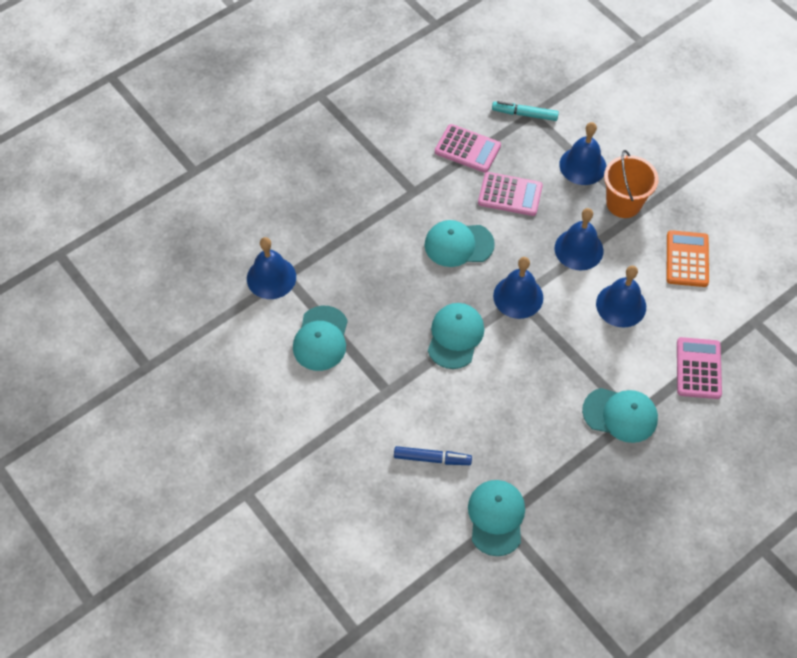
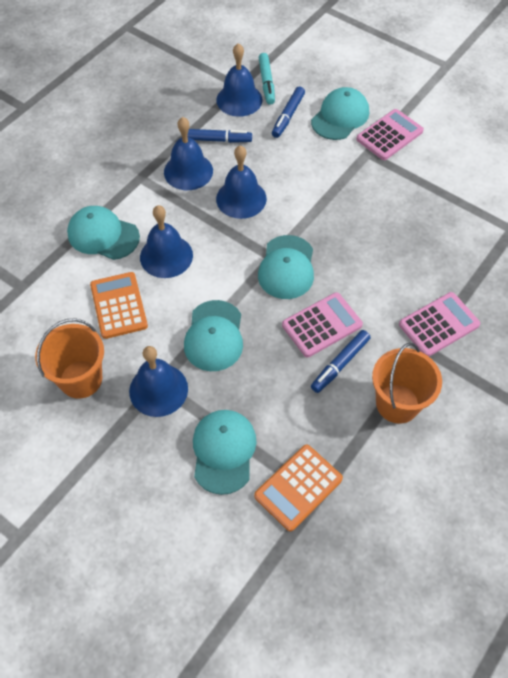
blue marker: 1 -> 3
orange bucket: 1 -> 2
orange calculator: 1 -> 2

